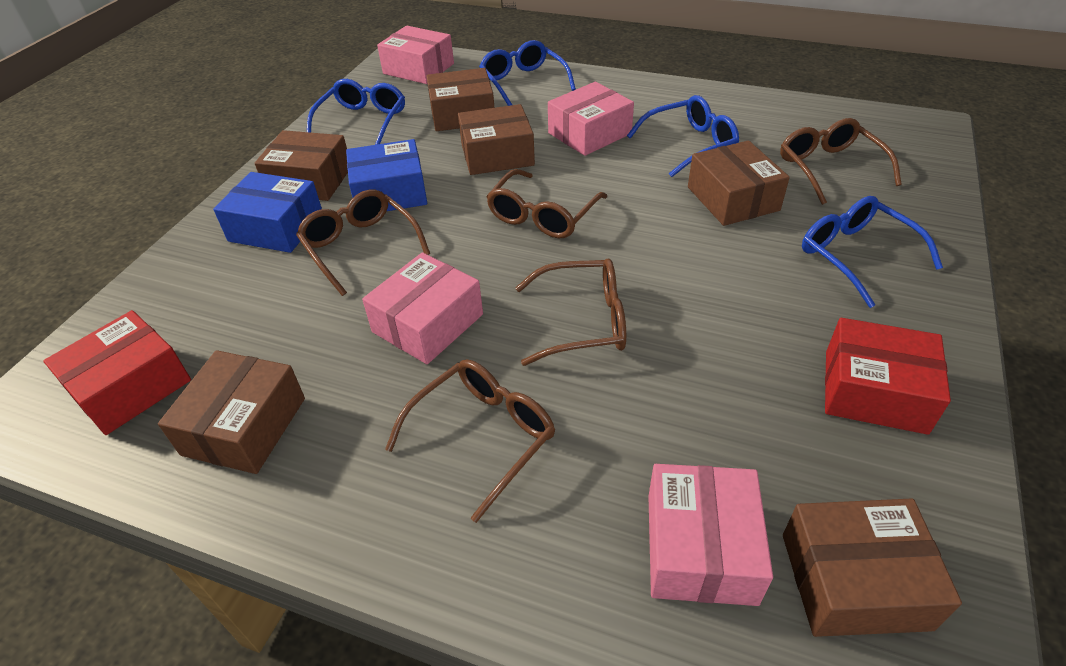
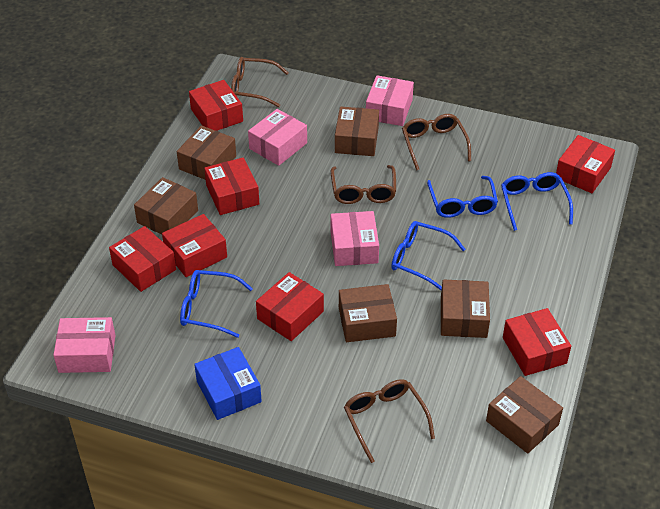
blue box: 2 -> 1
brown glasses: 5 -> 4
red box: 2 -> 7

